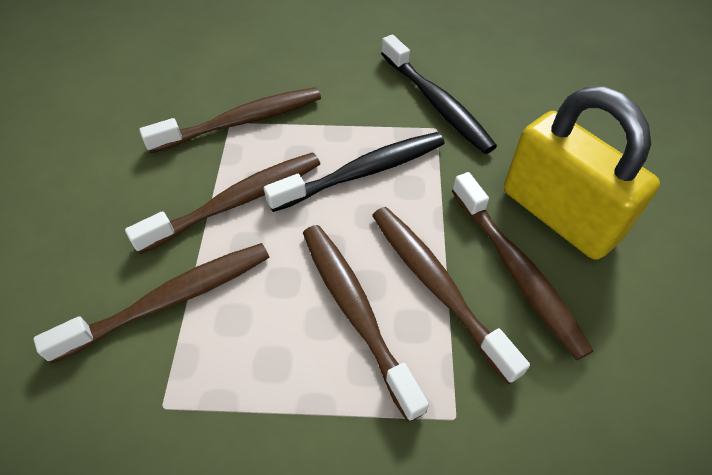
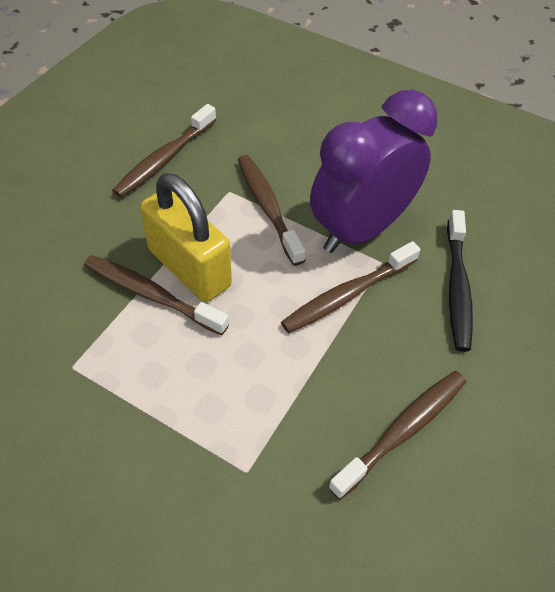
black toothbrush: 2 -> 1
brown toothbrush: 6 -> 5
purple clock: 0 -> 1

